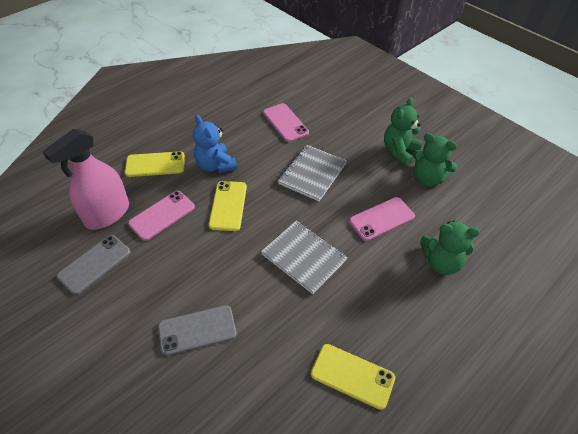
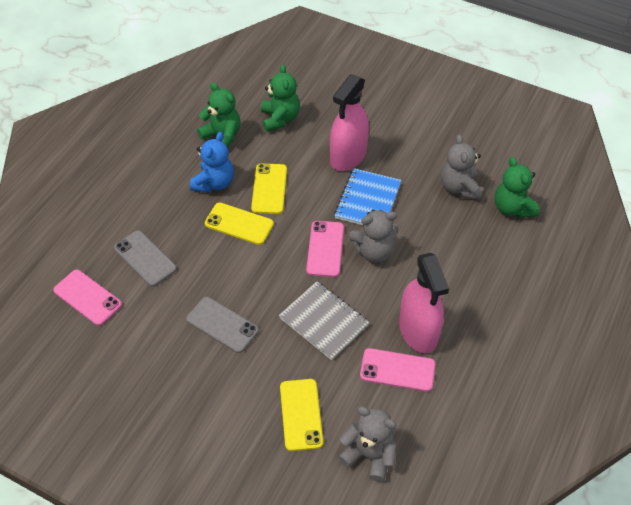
blue notebook: 0 -> 1
grey notebook: 2 -> 1
grey teddy bear: 0 -> 3
pink spray bottle: 1 -> 2

